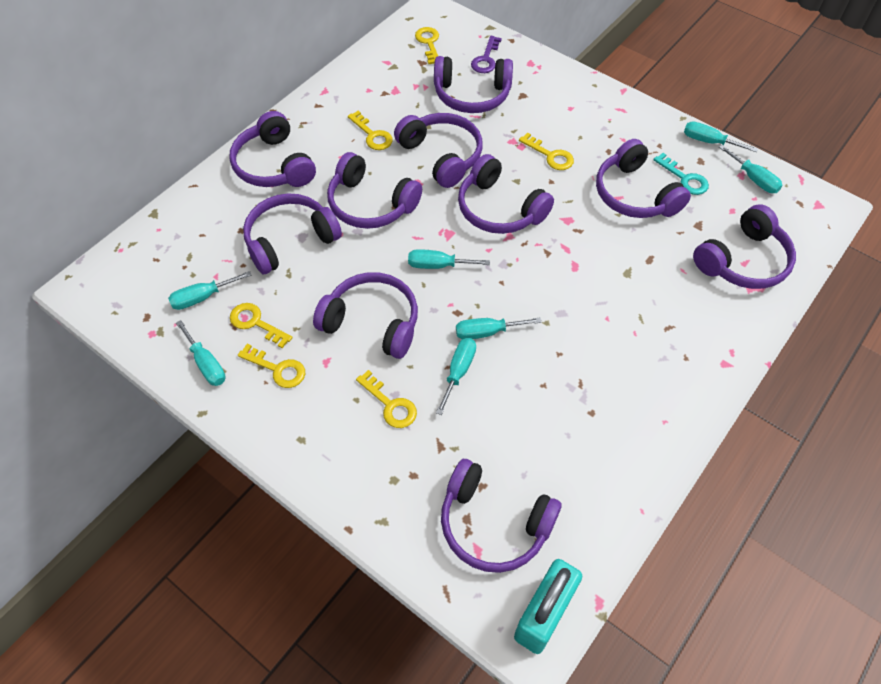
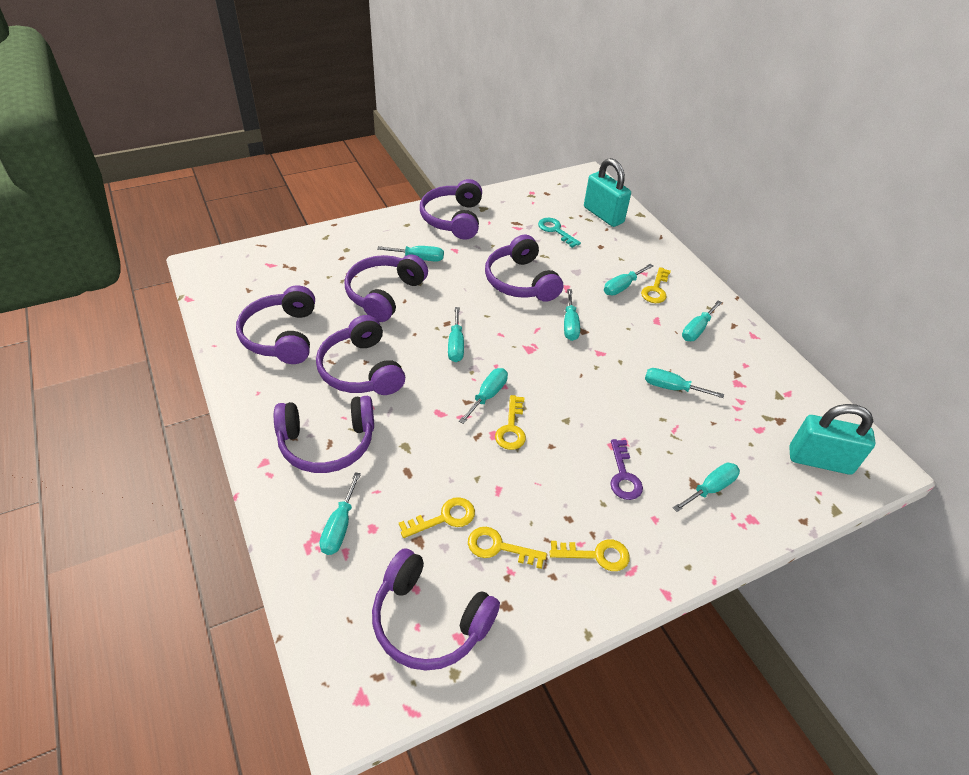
purple headphones: 10 -> 7
turquoise padlock: 1 -> 2
turquoise screwdriver: 7 -> 9
yellow key: 6 -> 5

